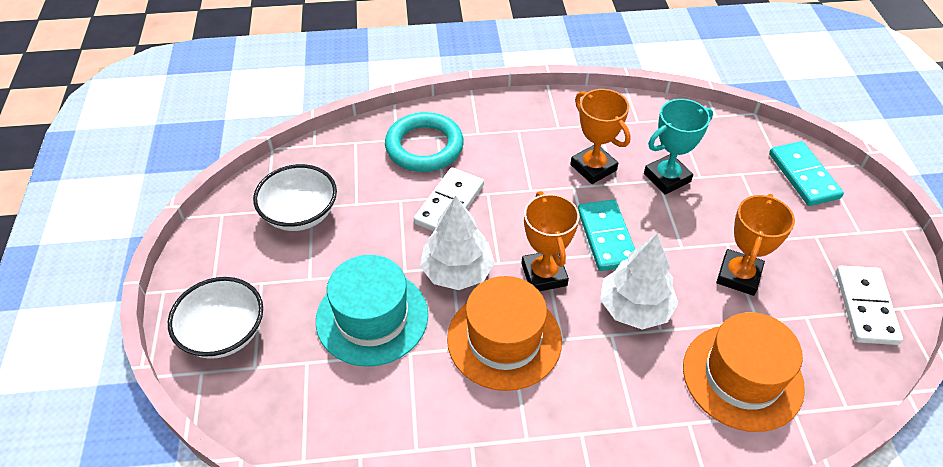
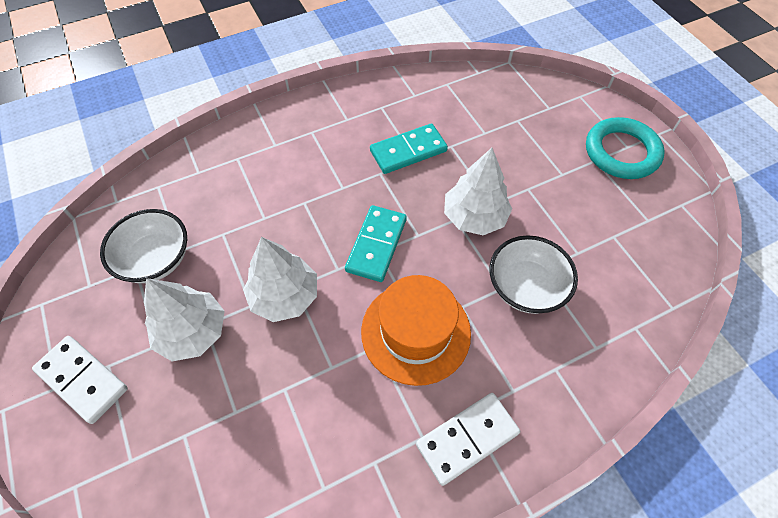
orange hat: 2 -> 1
orange trophy: 3 -> 0
turquoise hat: 1 -> 0
turquoise trophy: 1 -> 0
white tree: 2 -> 3

